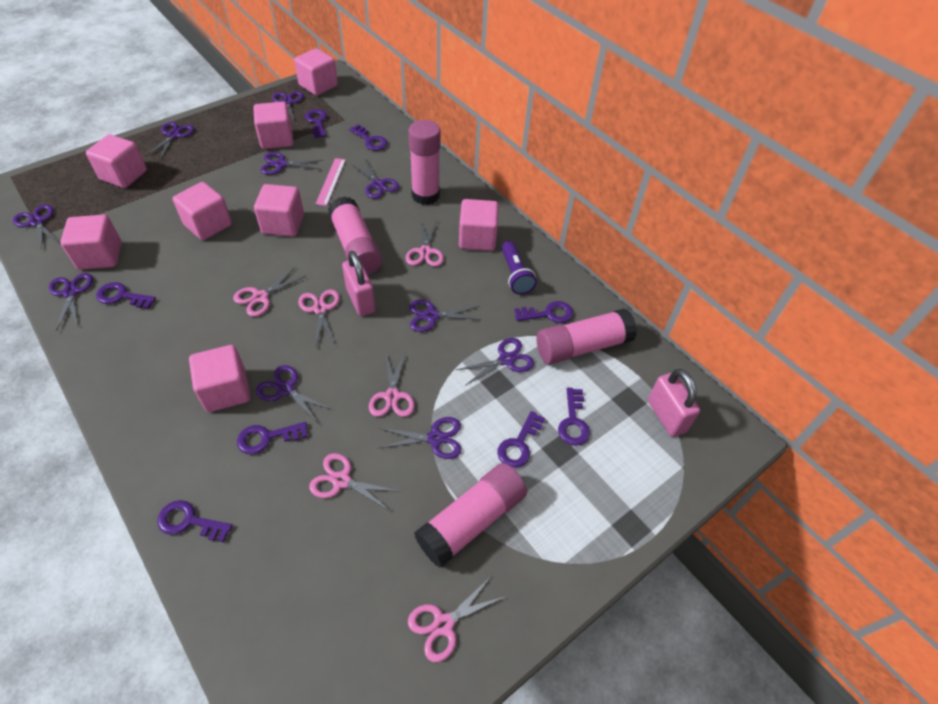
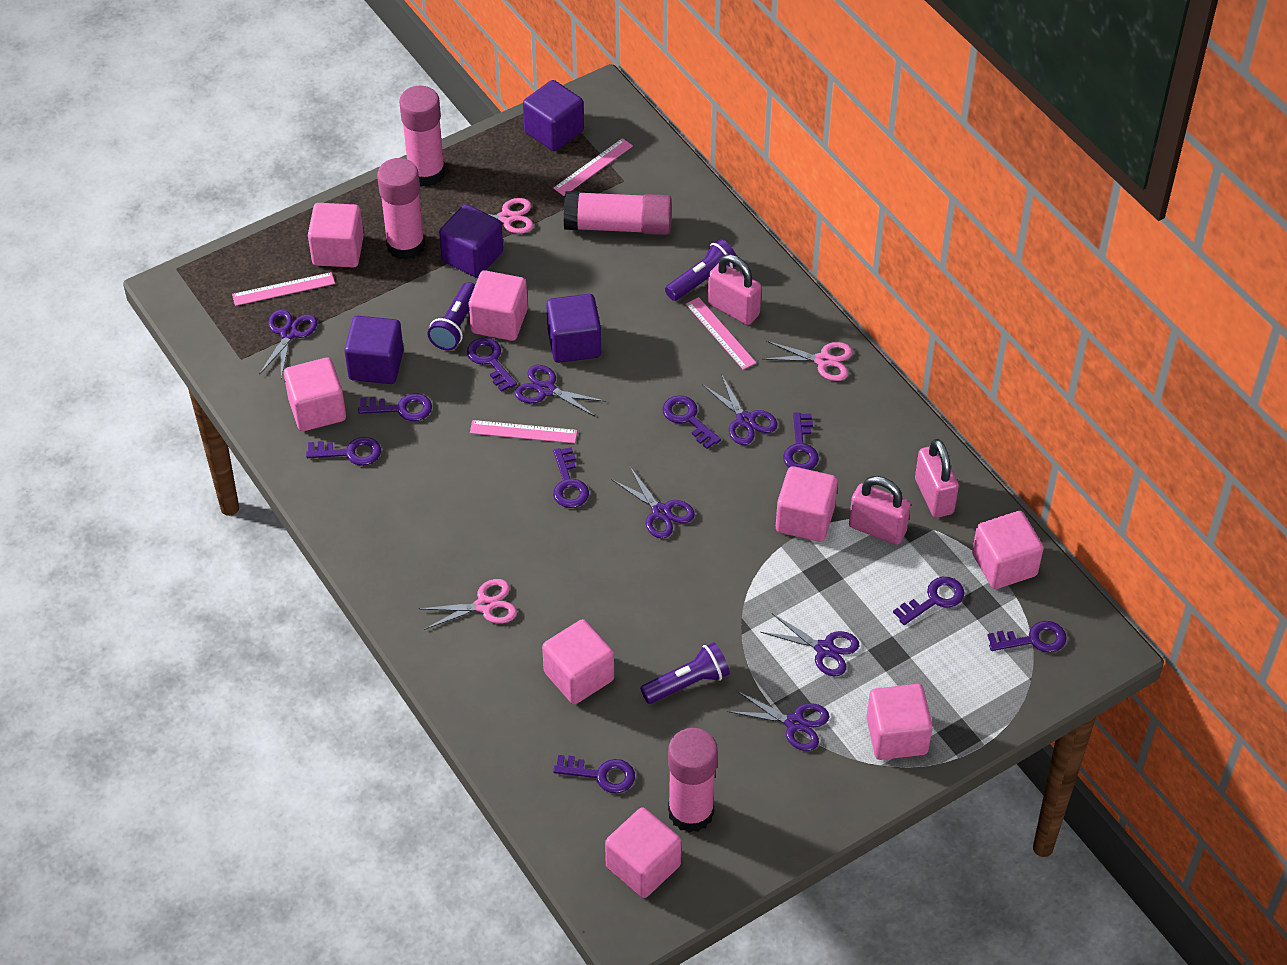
pink padlock: 2 -> 3
pink ruler: 1 -> 4
pink scissors: 6 -> 3
purple cube: 0 -> 4
purple flashlight: 1 -> 3
purple key: 8 -> 9
purple scissors: 10 -> 6

